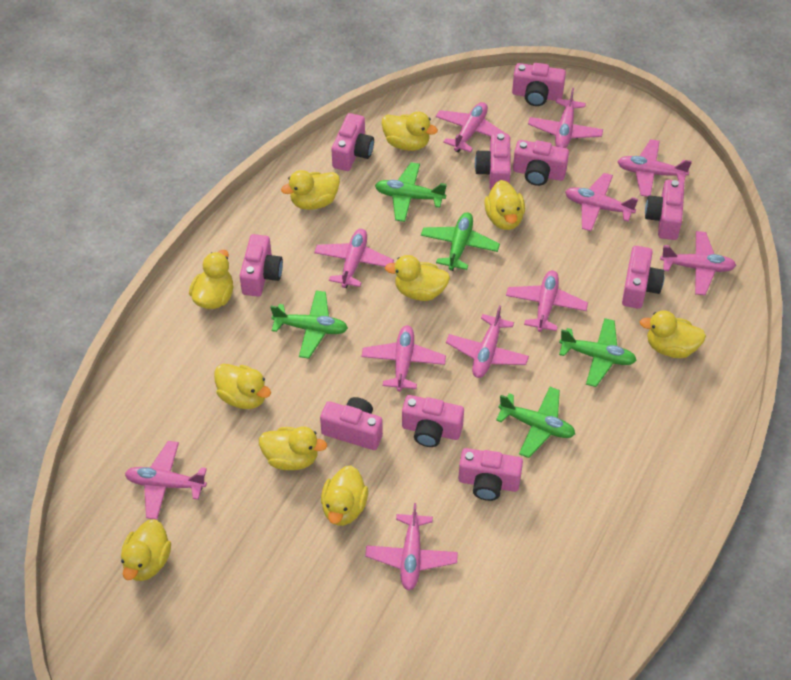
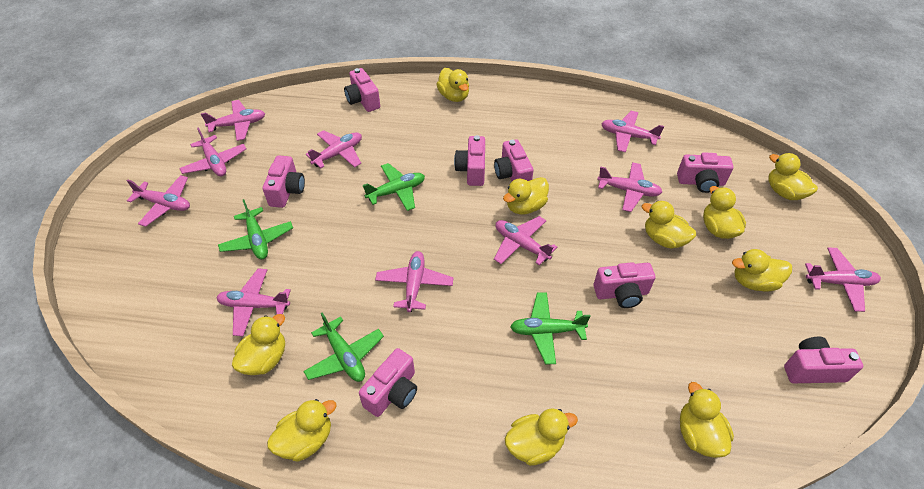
green plane: 5 -> 4
pink camera: 10 -> 8
pink plane: 11 -> 10

